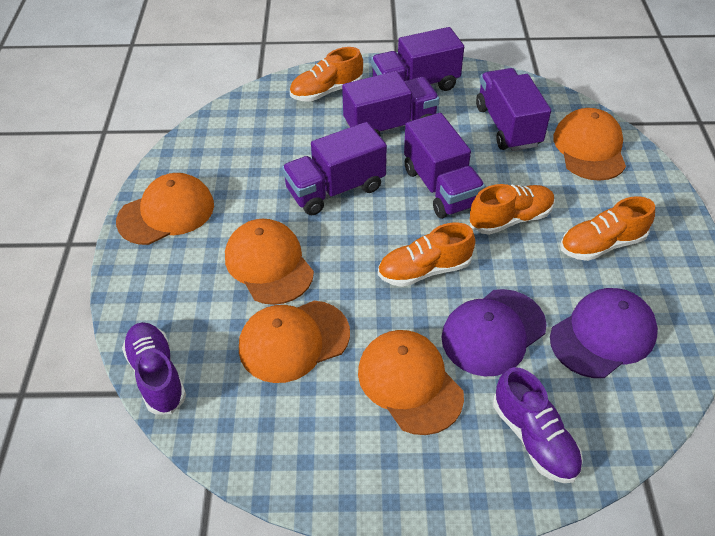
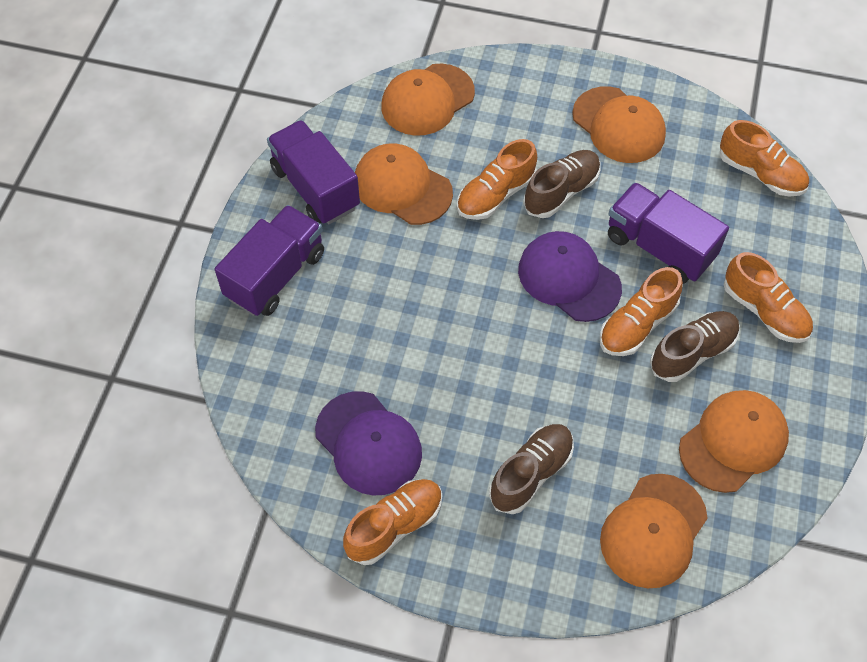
brown shoe: 0 -> 3
orange shoe: 4 -> 5
purple shoe: 2 -> 0
purple truck: 5 -> 3

